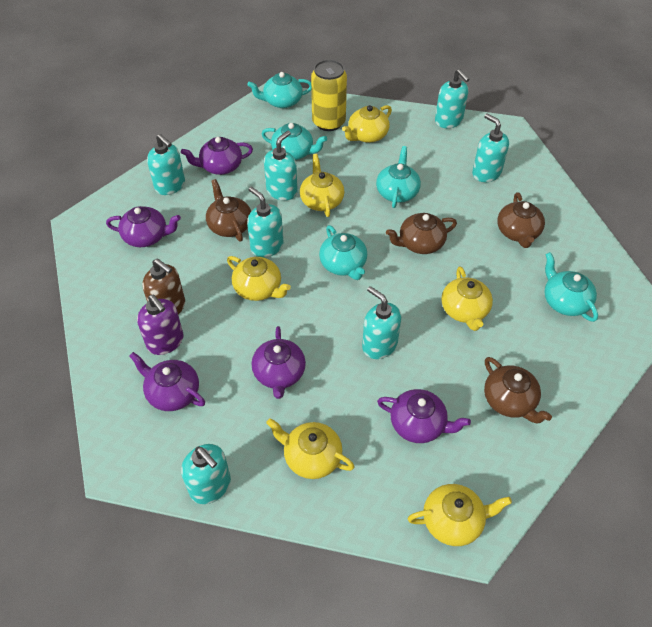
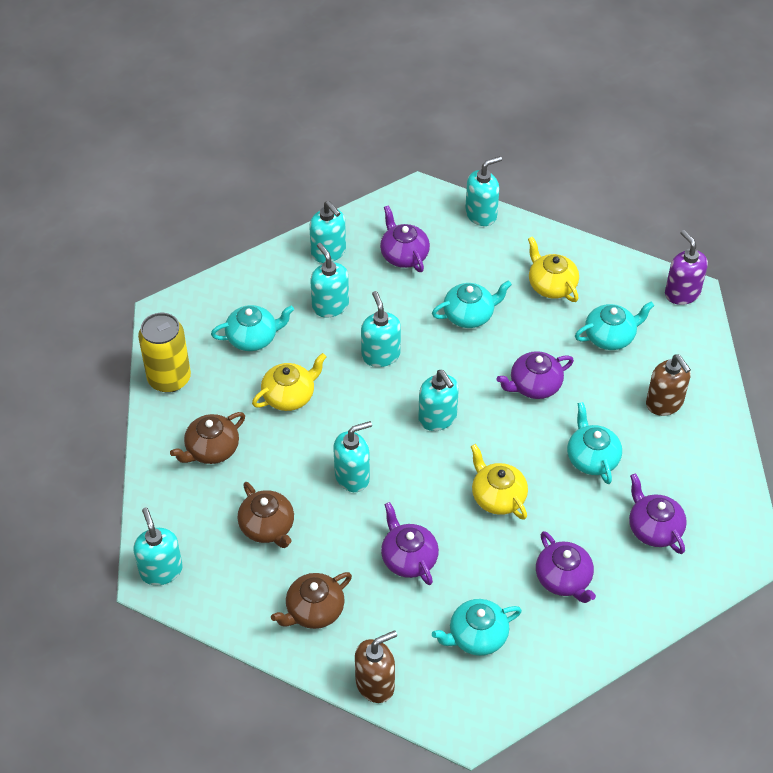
brown soap dispenser: 1 -> 2
brown teapot: 4 -> 3
yellow teapot: 6 -> 3

